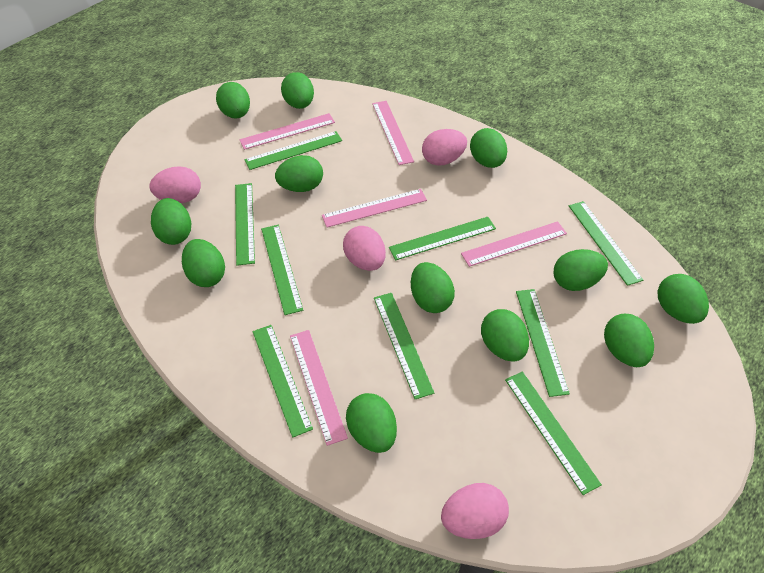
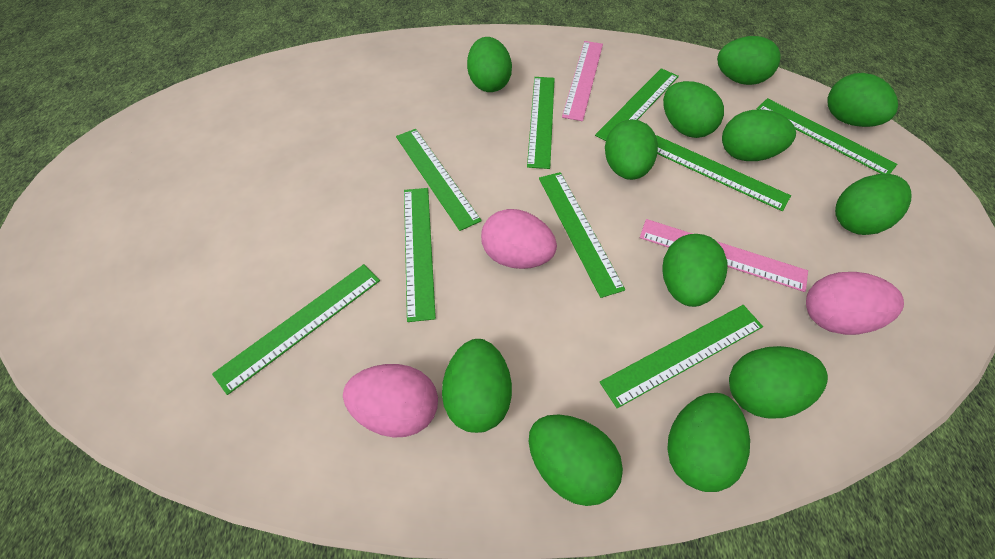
pink egg: 4 -> 3
pink ruler: 5 -> 2

